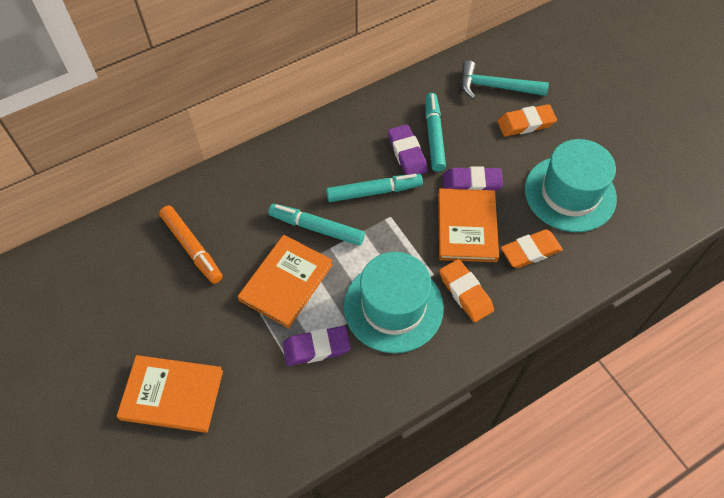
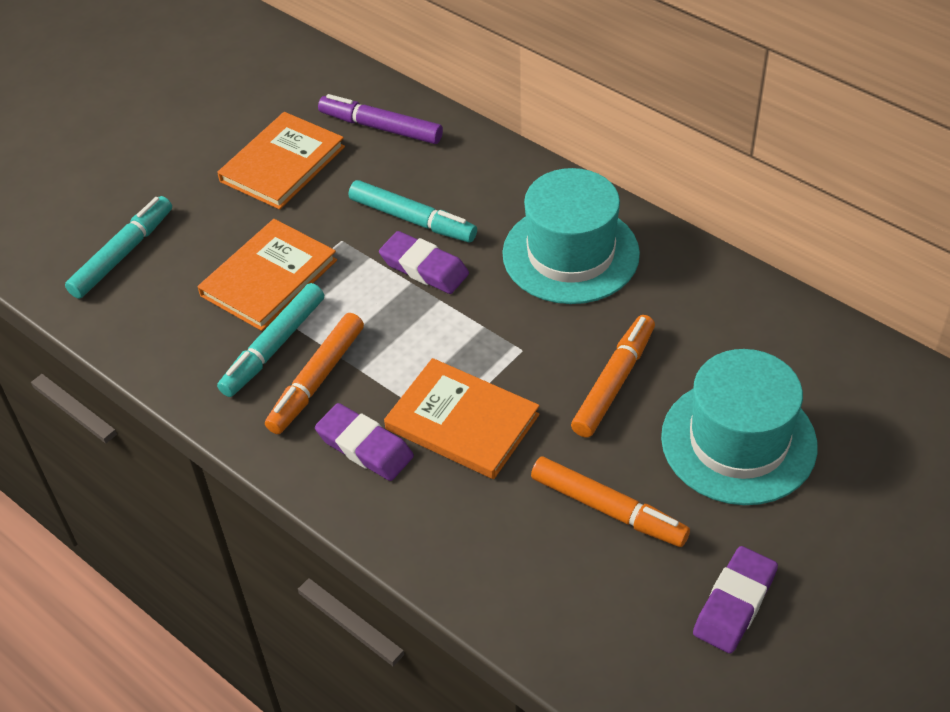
orange eraser: 3 -> 0
orange marker: 1 -> 3
purple marker: 0 -> 1
turquoise hammer: 1 -> 0

